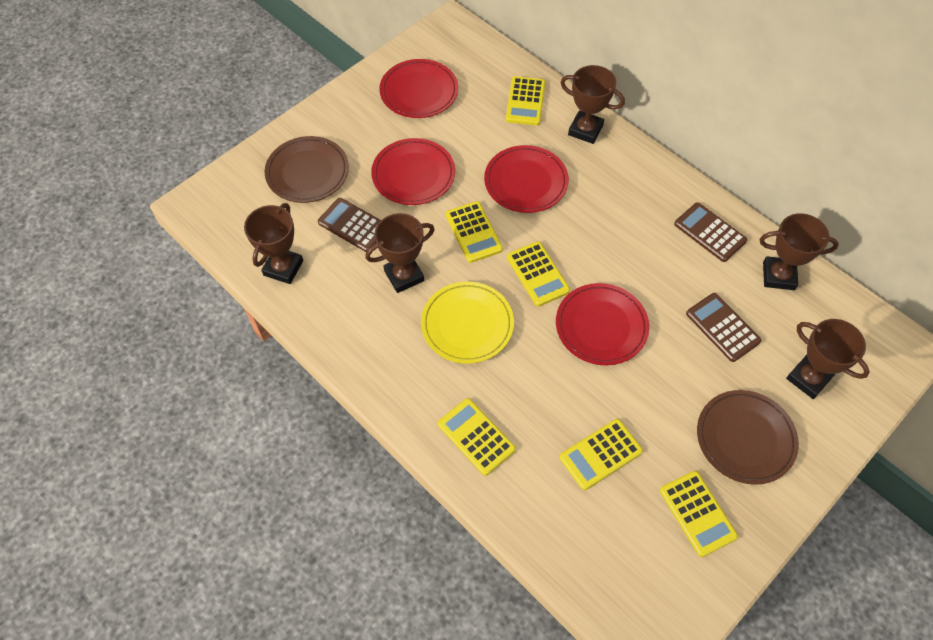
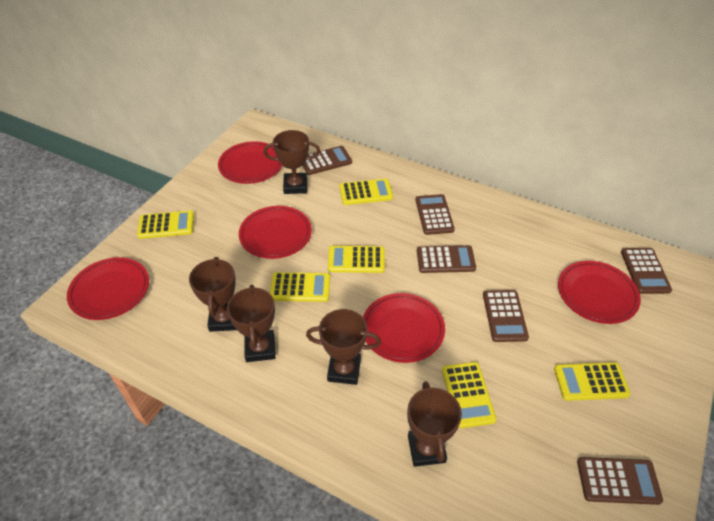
brown calculator: 3 -> 6
brown plate: 2 -> 0
red plate: 4 -> 5
yellow plate: 1 -> 0

